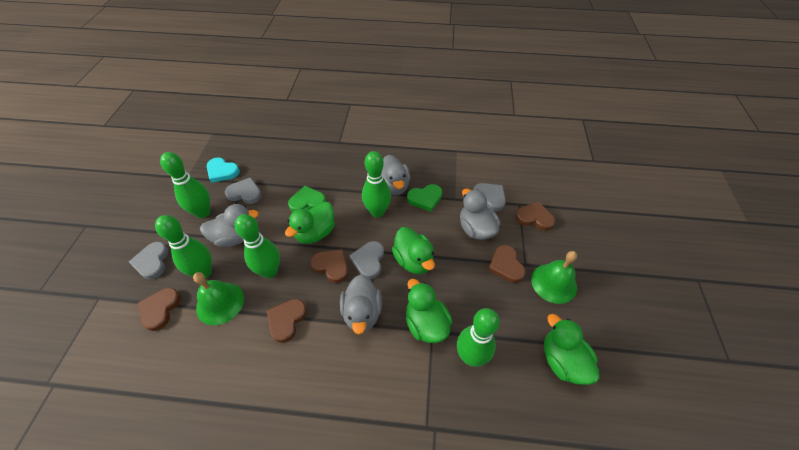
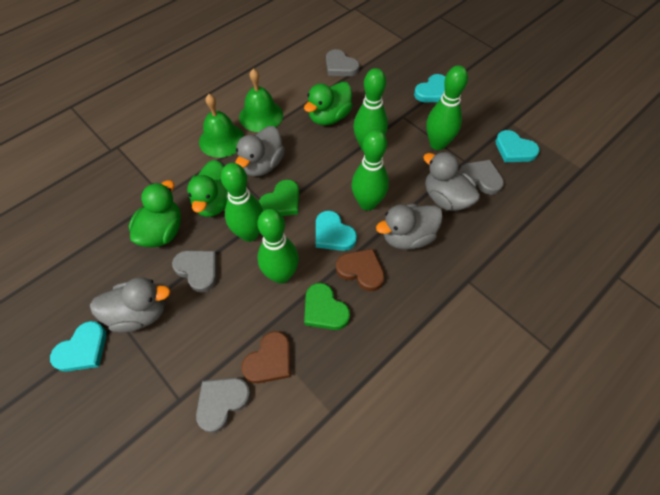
brown heart: 5 -> 2
green duck: 4 -> 3
turquoise heart: 1 -> 4

